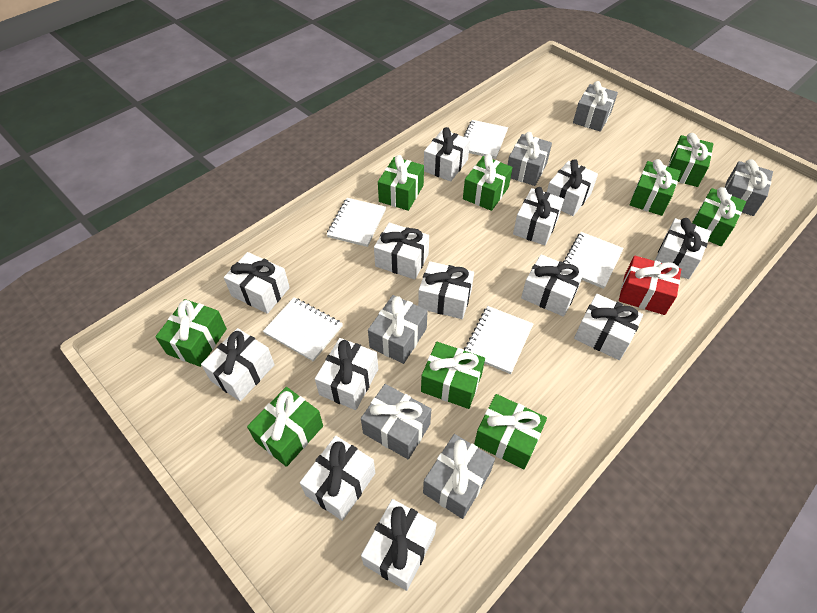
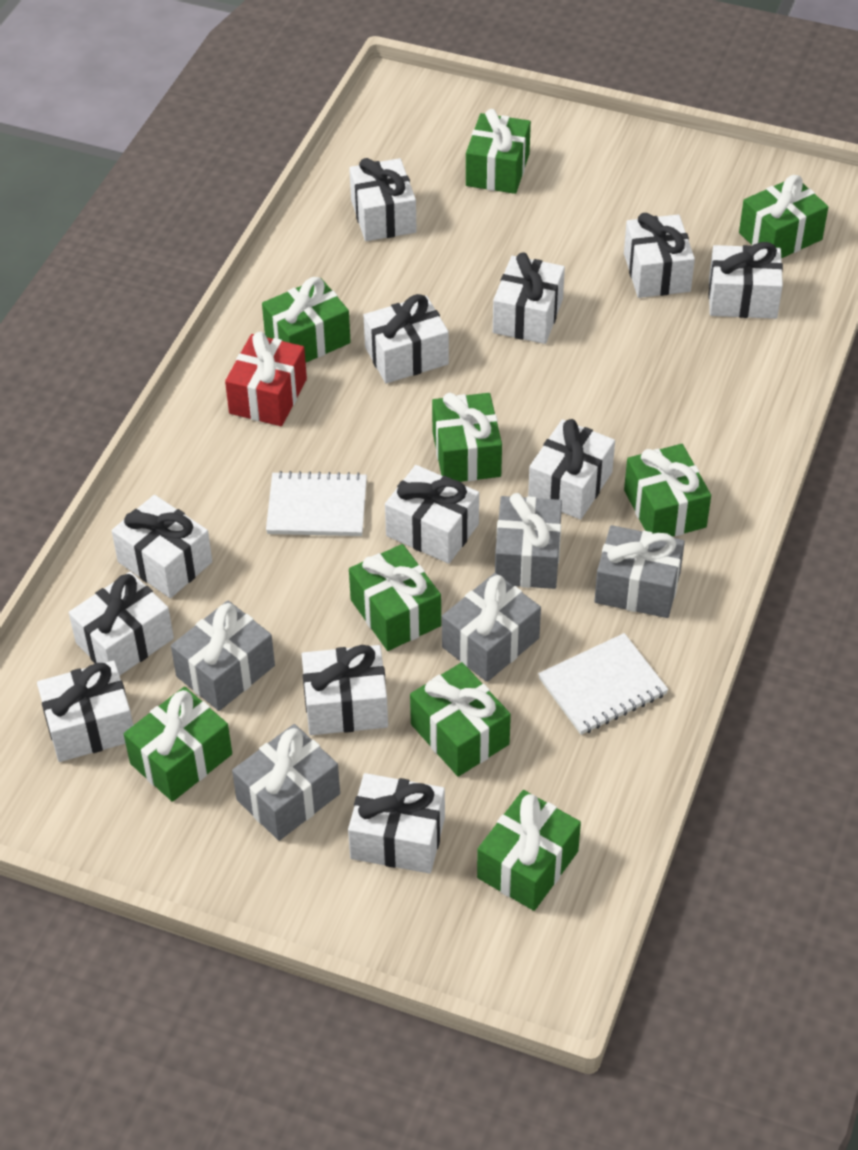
grey gift: 6 -> 5
white gift: 13 -> 12
white notebook: 5 -> 2

